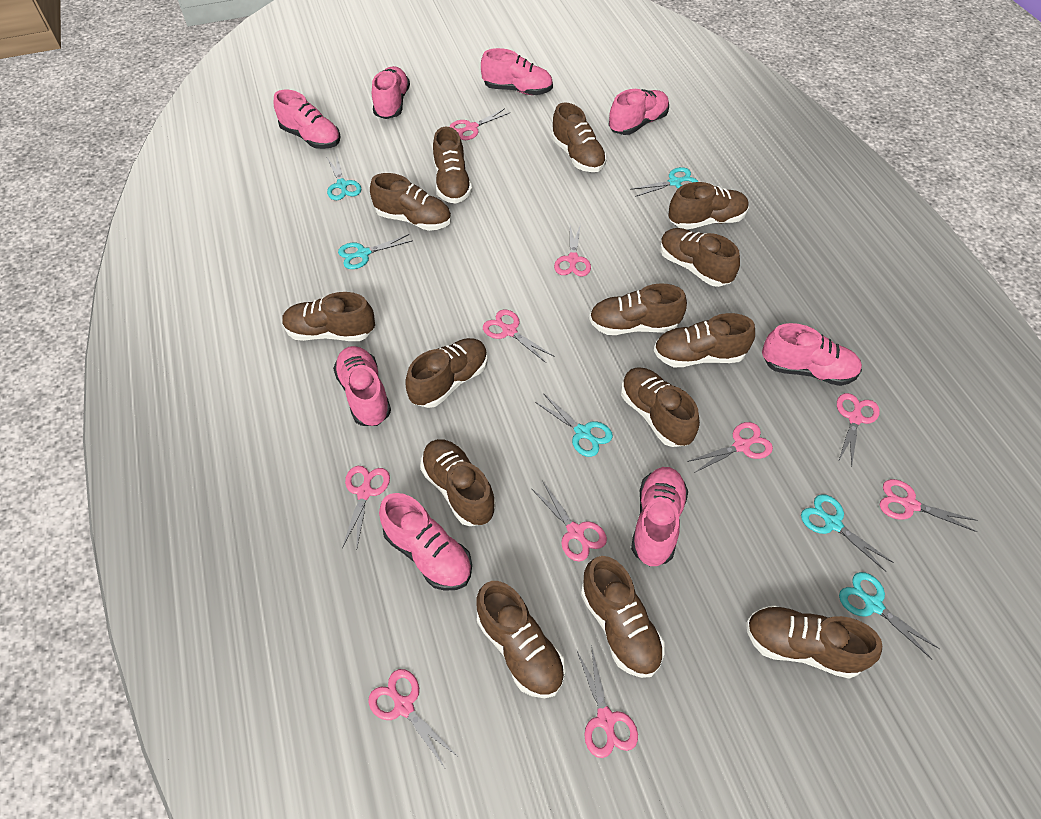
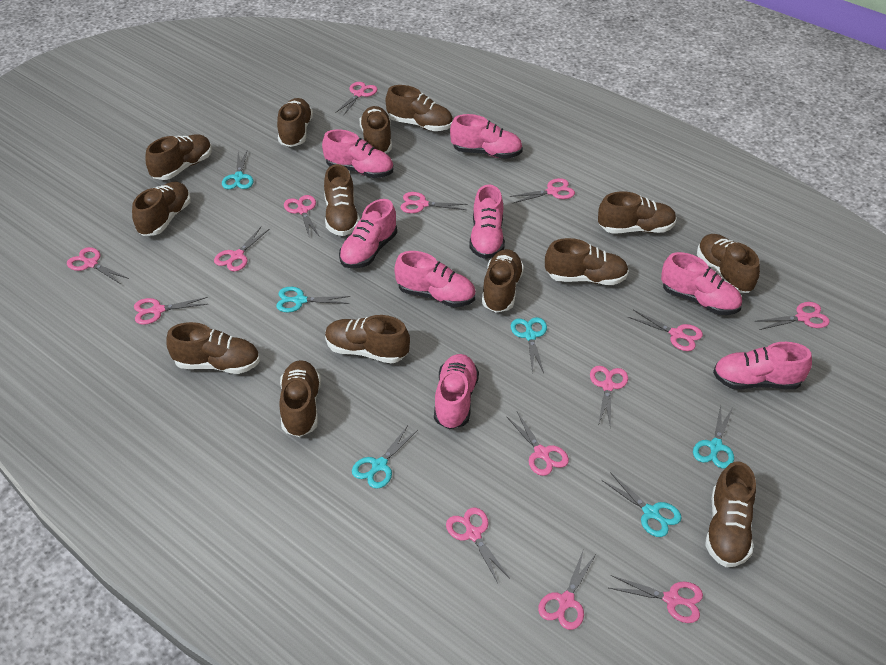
pink scissors: 10 -> 14

